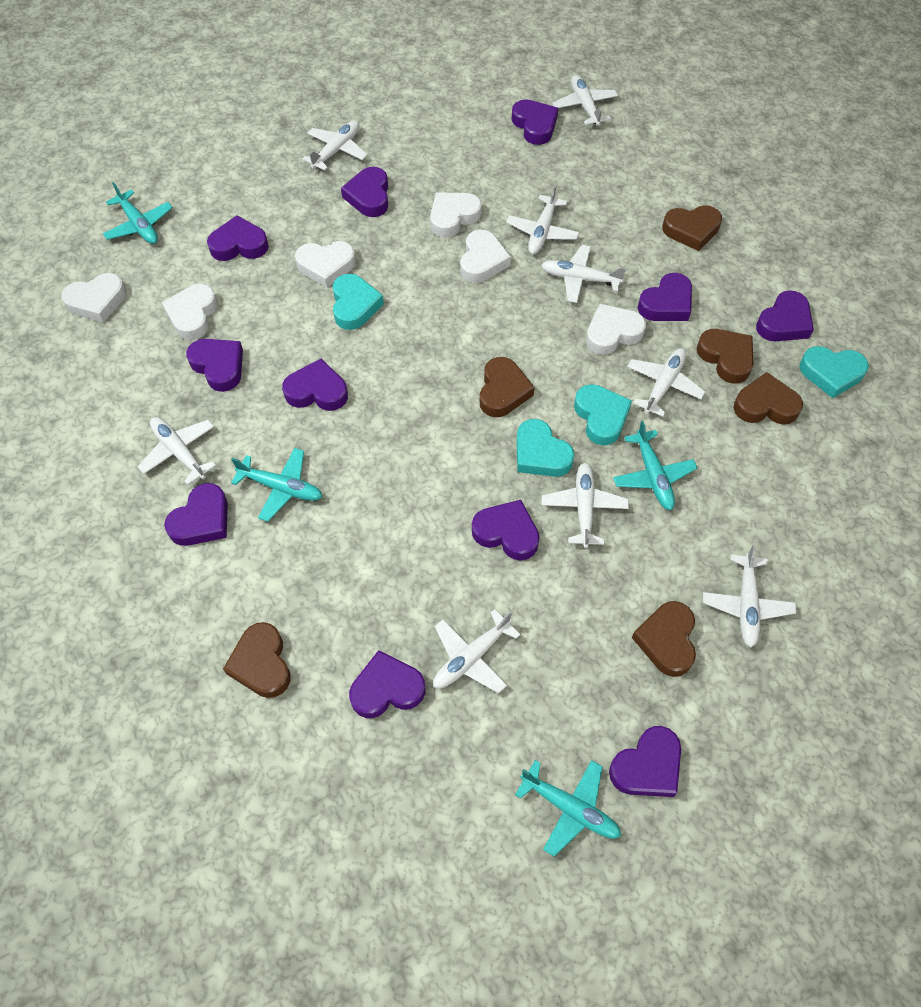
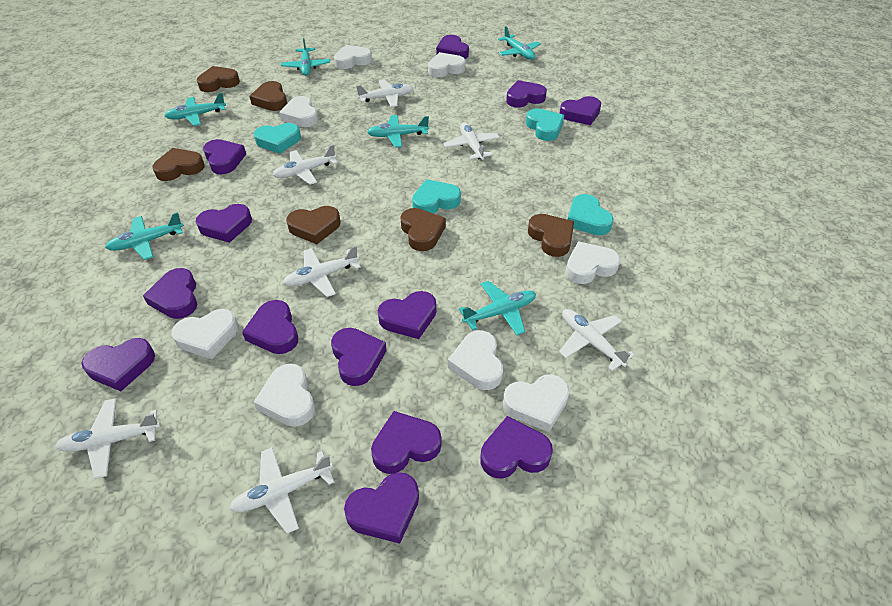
purple heart: 11 -> 13
turquoise plane: 4 -> 6
white heart: 6 -> 8
white plane: 9 -> 7

